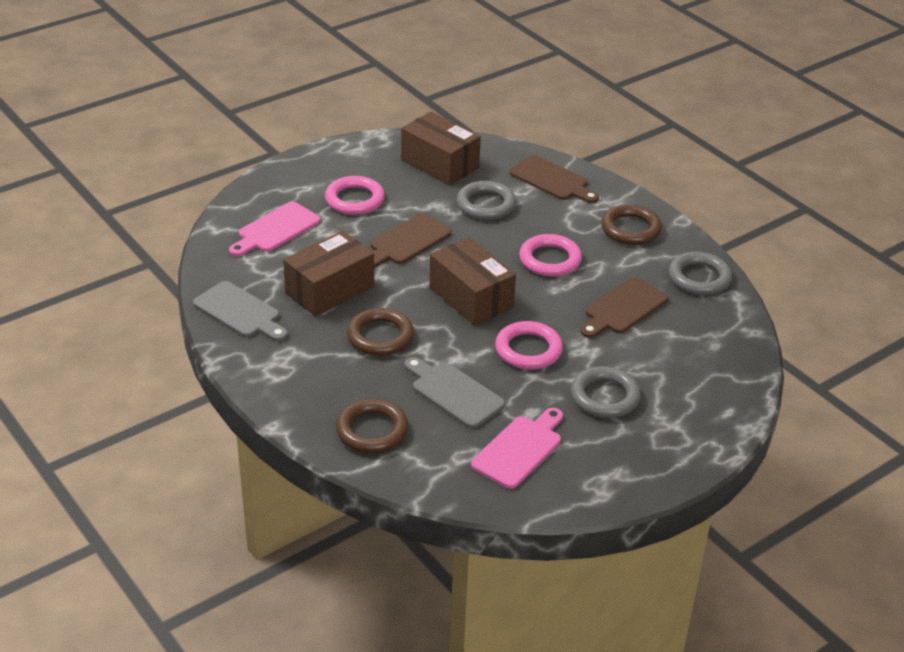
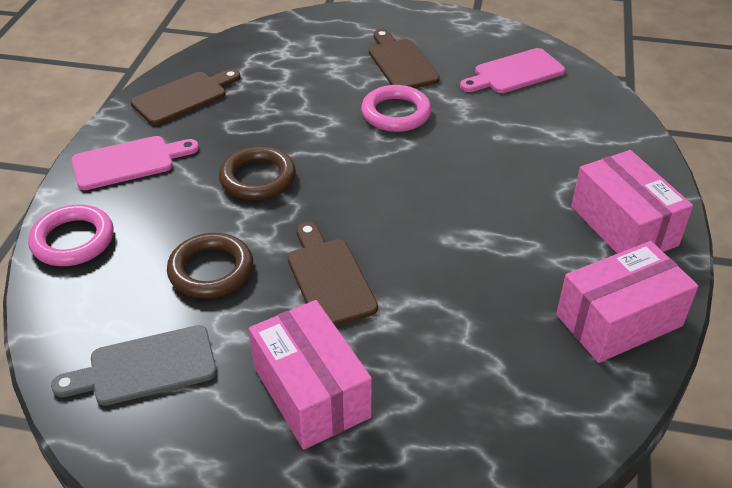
brown box: 3 -> 0
brown ring: 3 -> 2
grey cutting board: 2 -> 1
grey ring: 3 -> 0
pink box: 0 -> 3
pink ring: 3 -> 2

